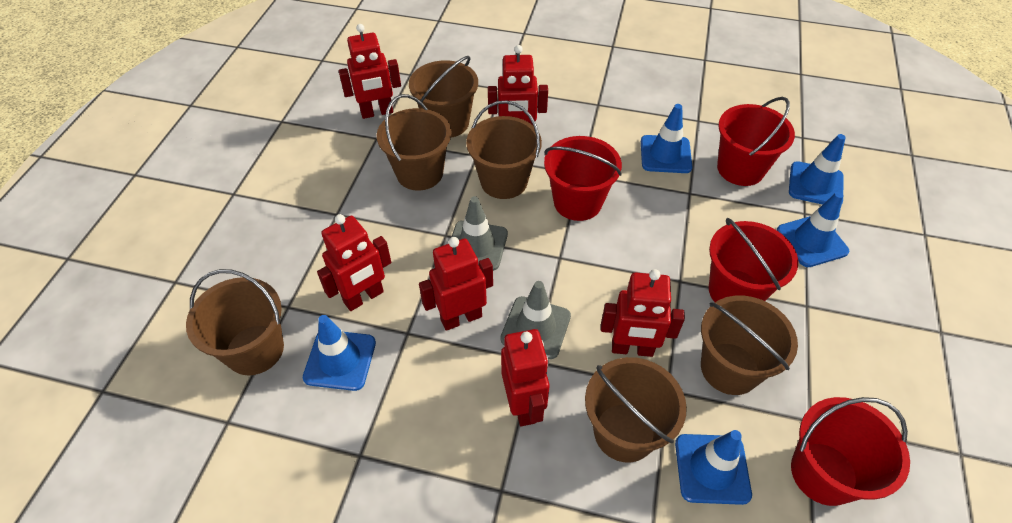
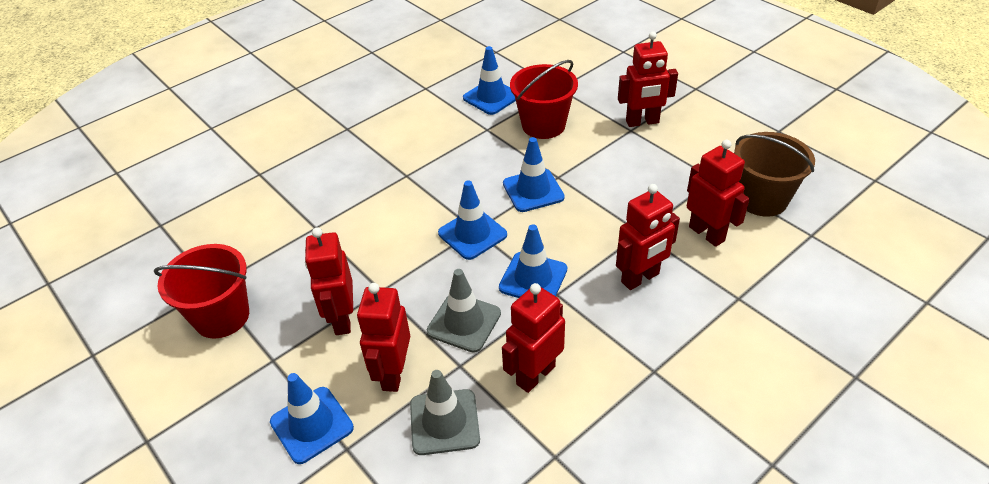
brown bucket: 6 -> 1
red bucket: 4 -> 2

